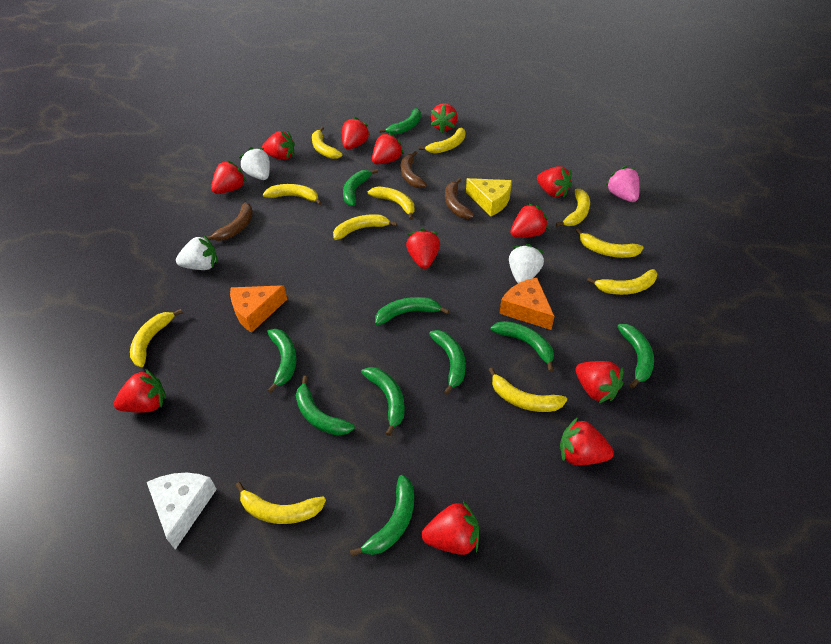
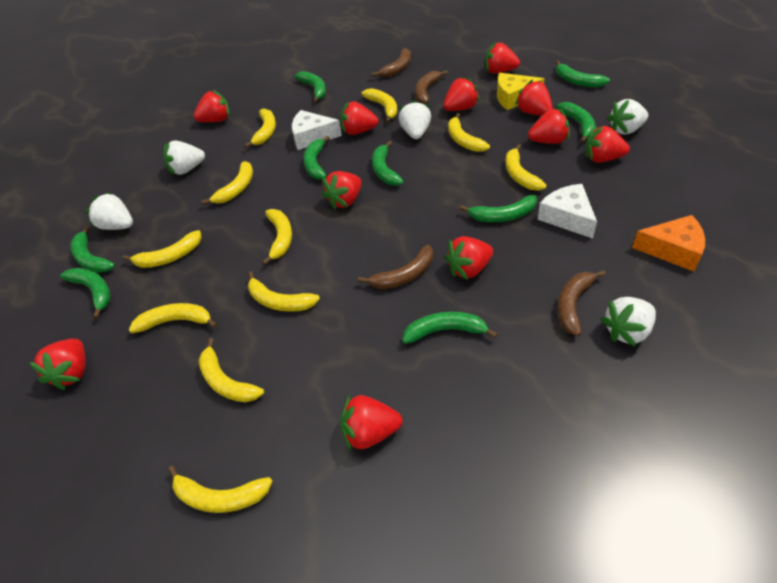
brown banana: 3 -> 4
green banana: 10 -> 9
orange cheese: 2 -> 1
pink strawberry: 1 -> 0
red strawberry: 12 -> 11
white cheese: 1 -> 2
white strawberry: 3 -> 5

